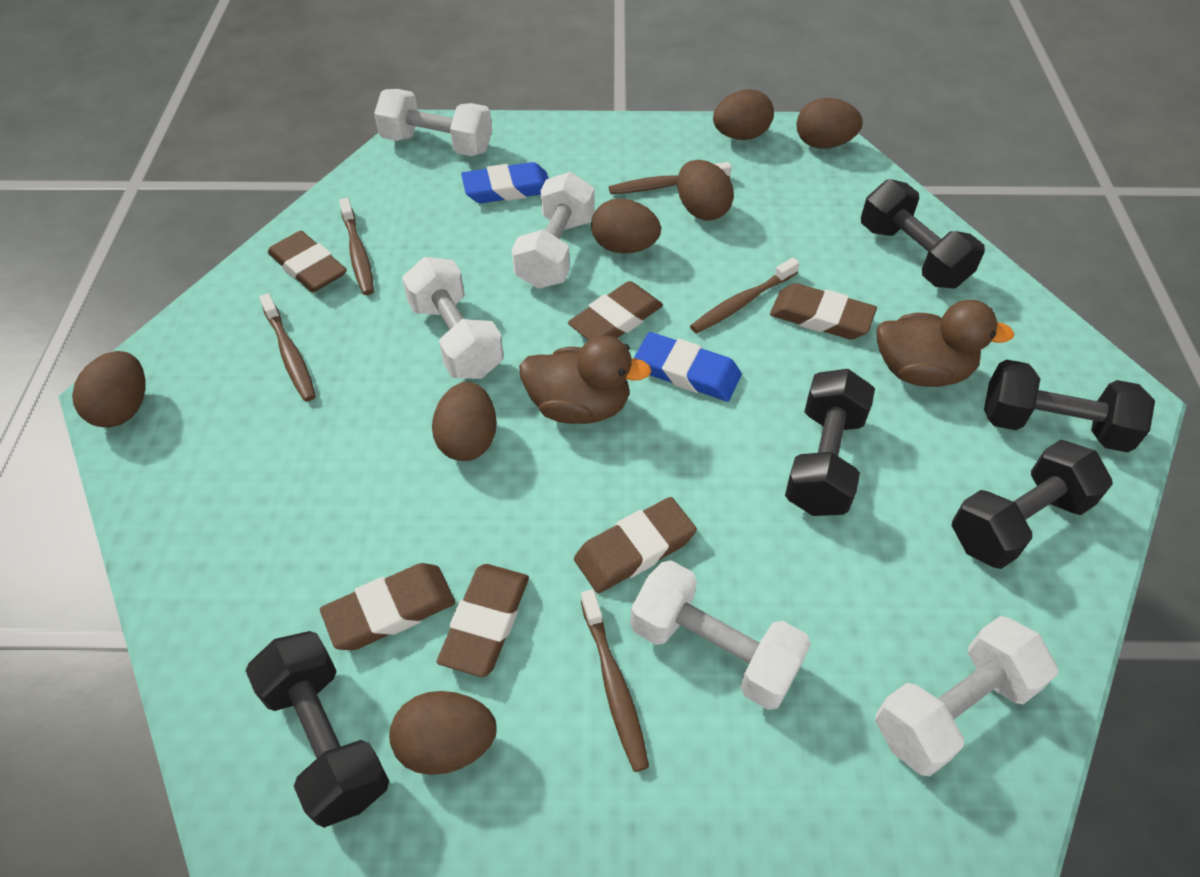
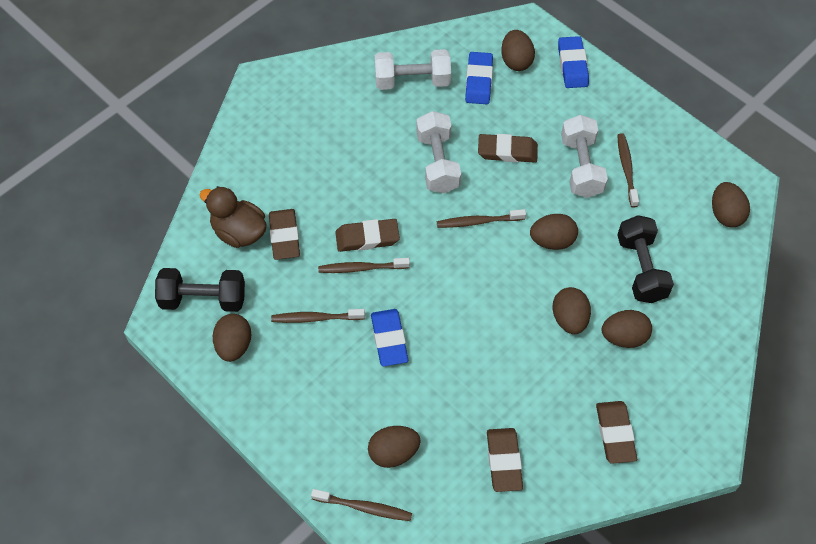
black dumbbell: 5 -> 2
blue eraser: 2 -> 3
brown duck: 2 -> 1
brown eraser: 6 -> 5
white dumbbell: 5 -> 3

